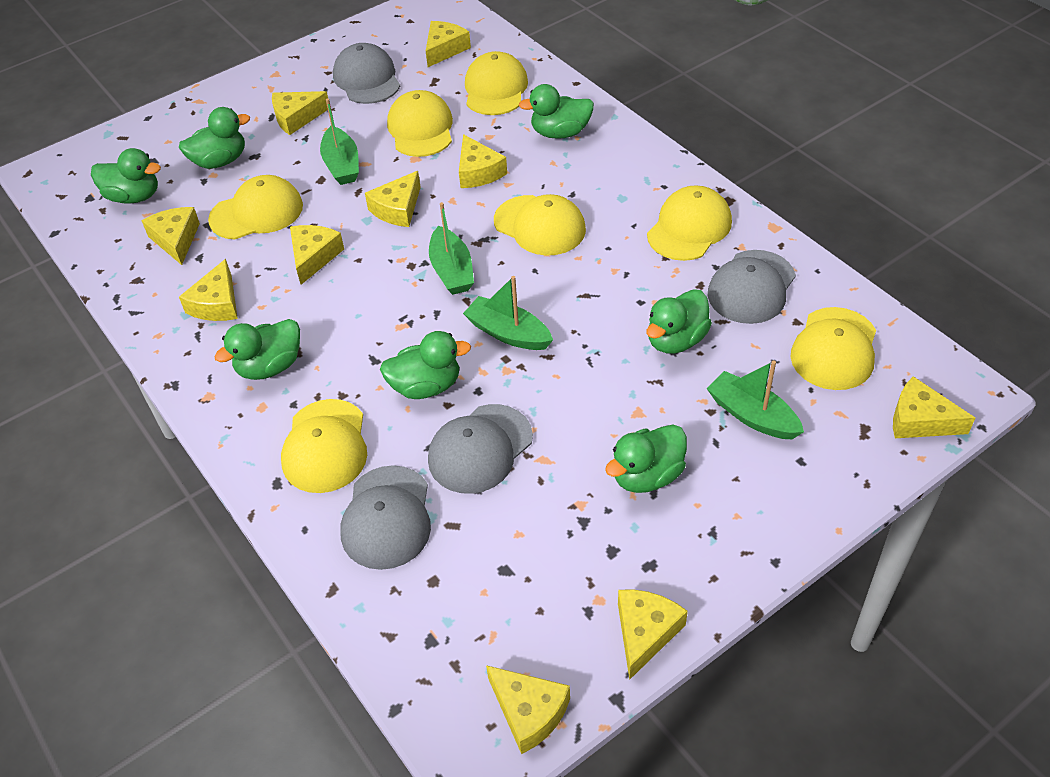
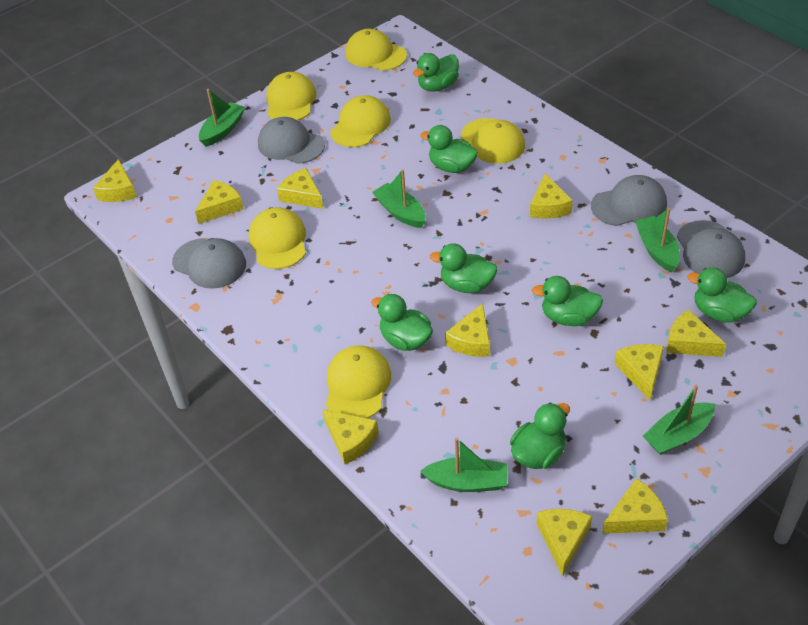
green boat: 4 -> 5
yellow cap: 7 -> 6

